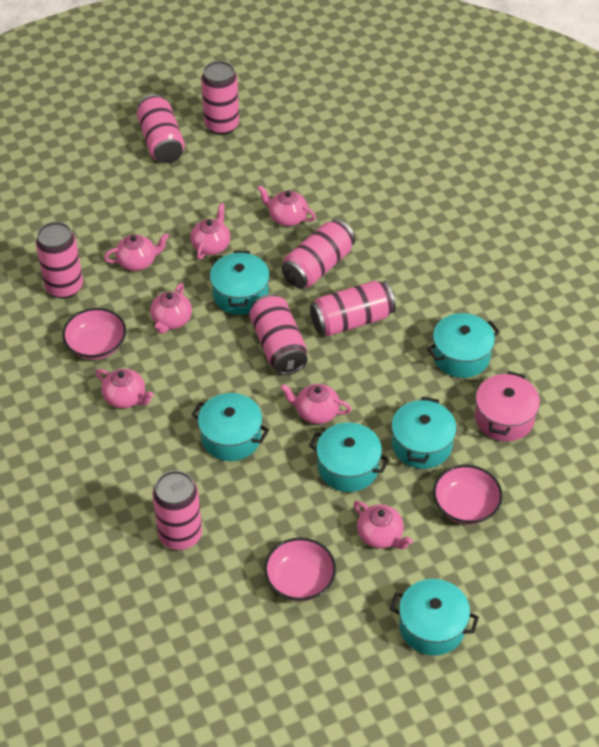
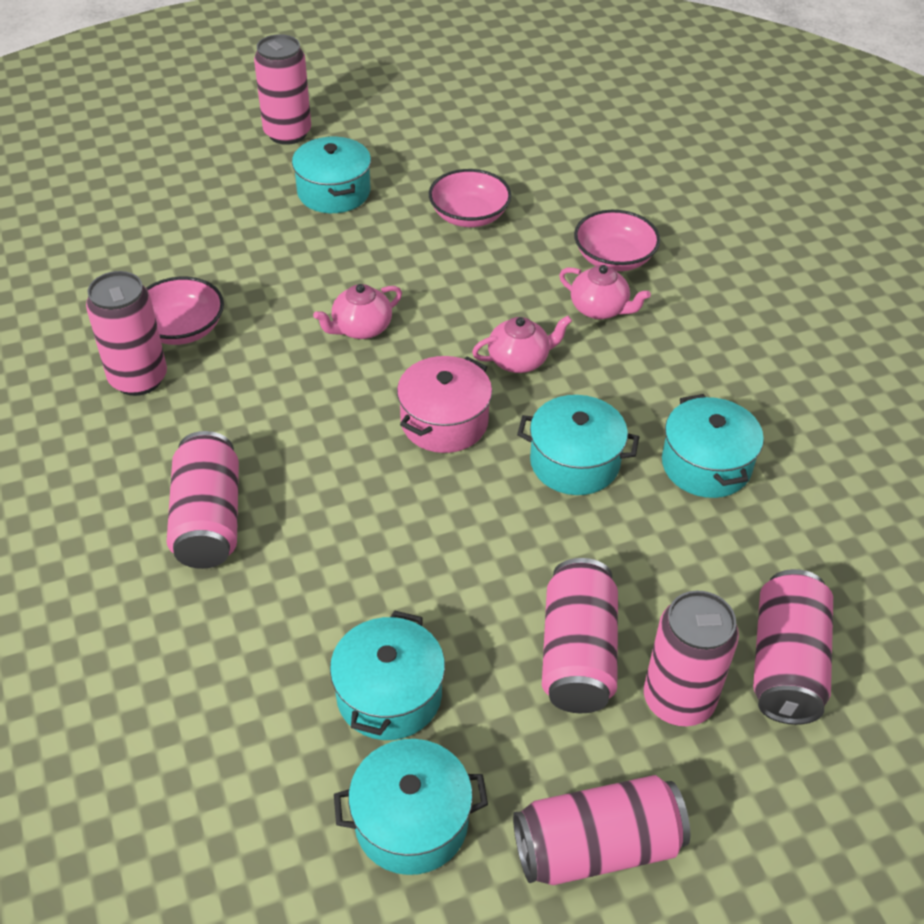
pink teapot: 7 -> 3
turquoise pot: 6 -> 5

